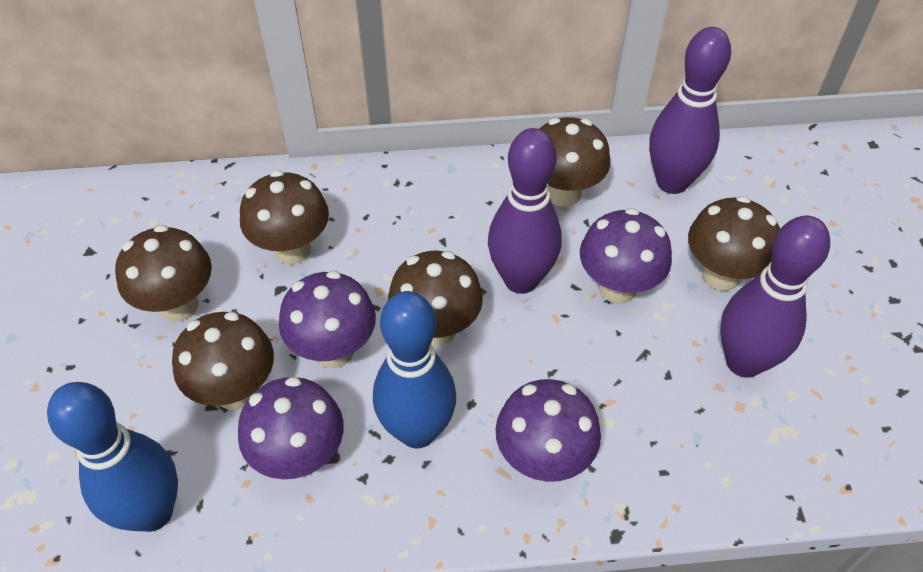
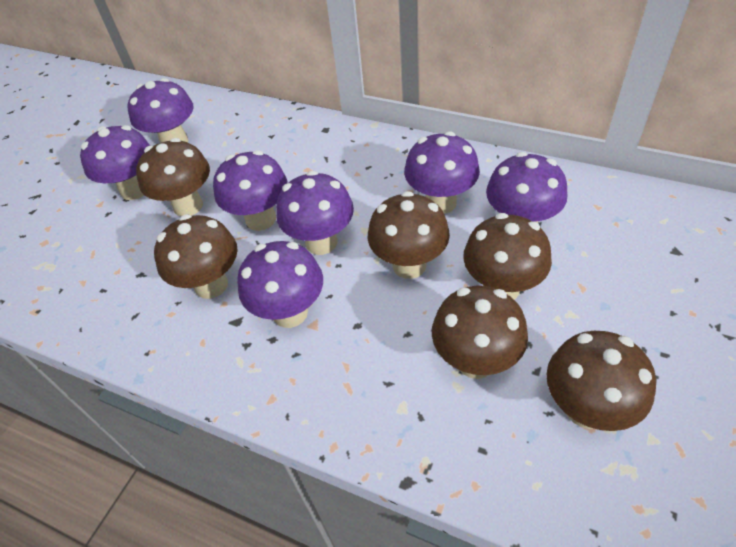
blue bowling pin: 2 -> 0
purple bowling pin: 3 -> 0
purple mushroom: 4 -> 7

